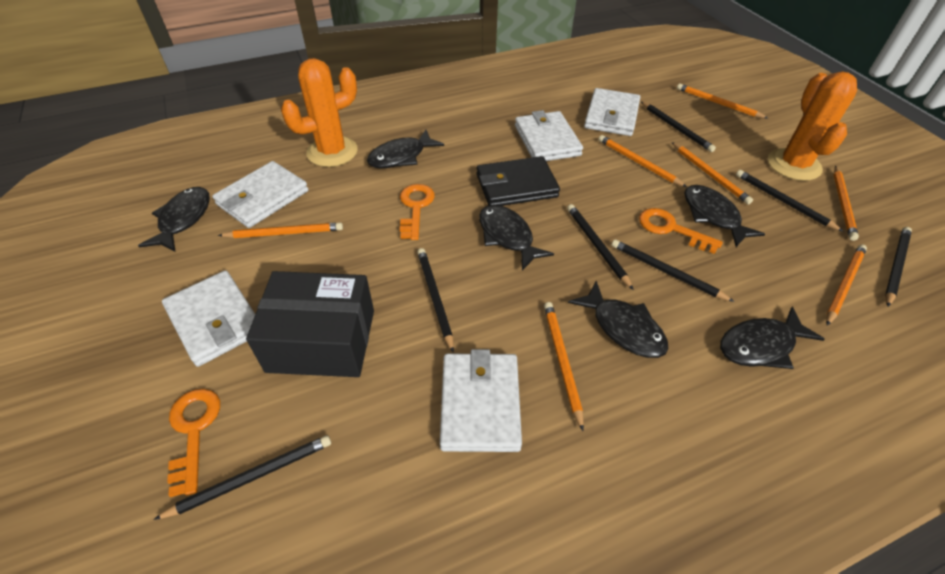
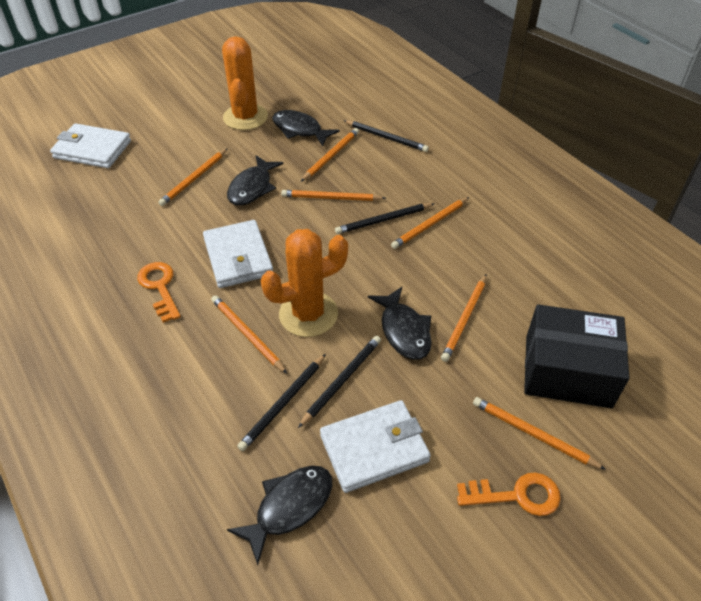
black fish: 6 -> 4
black pencil: 7 -> 4
black wallet: 1 -> 0
orange key: 3 -> 2
white wallet: 5 -> 3

